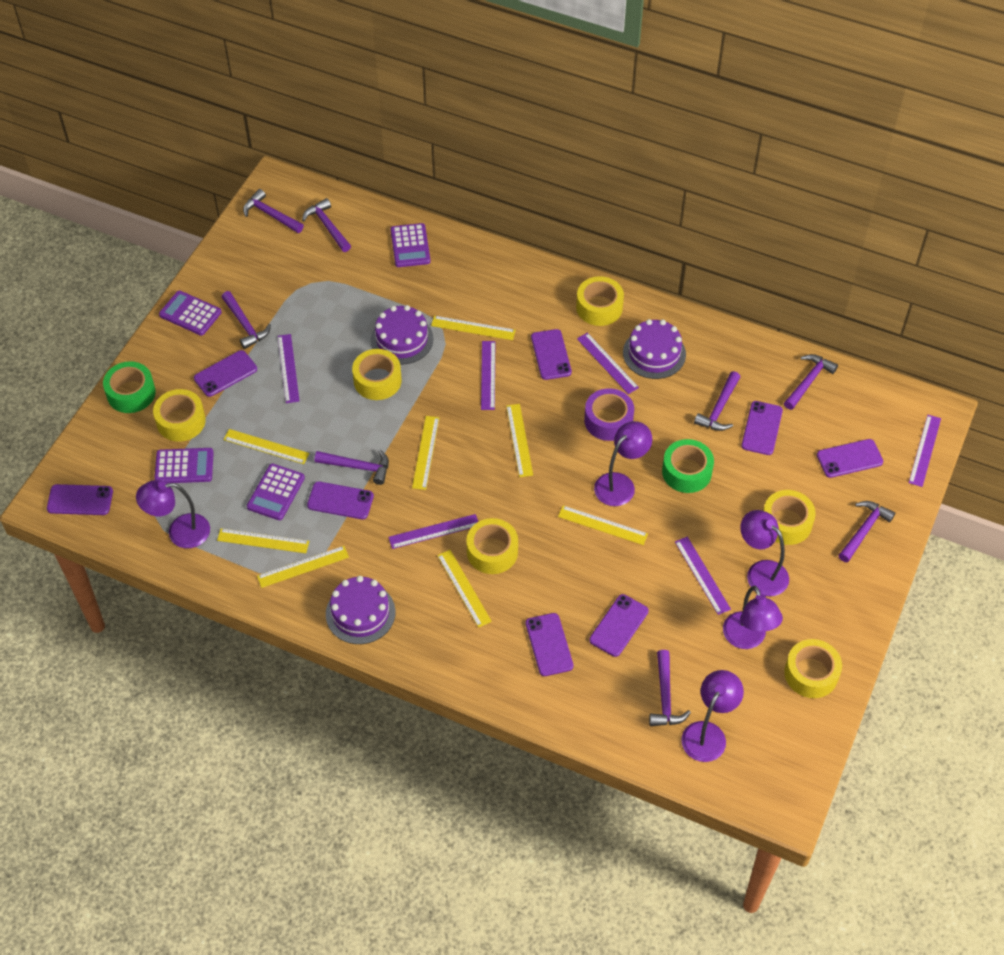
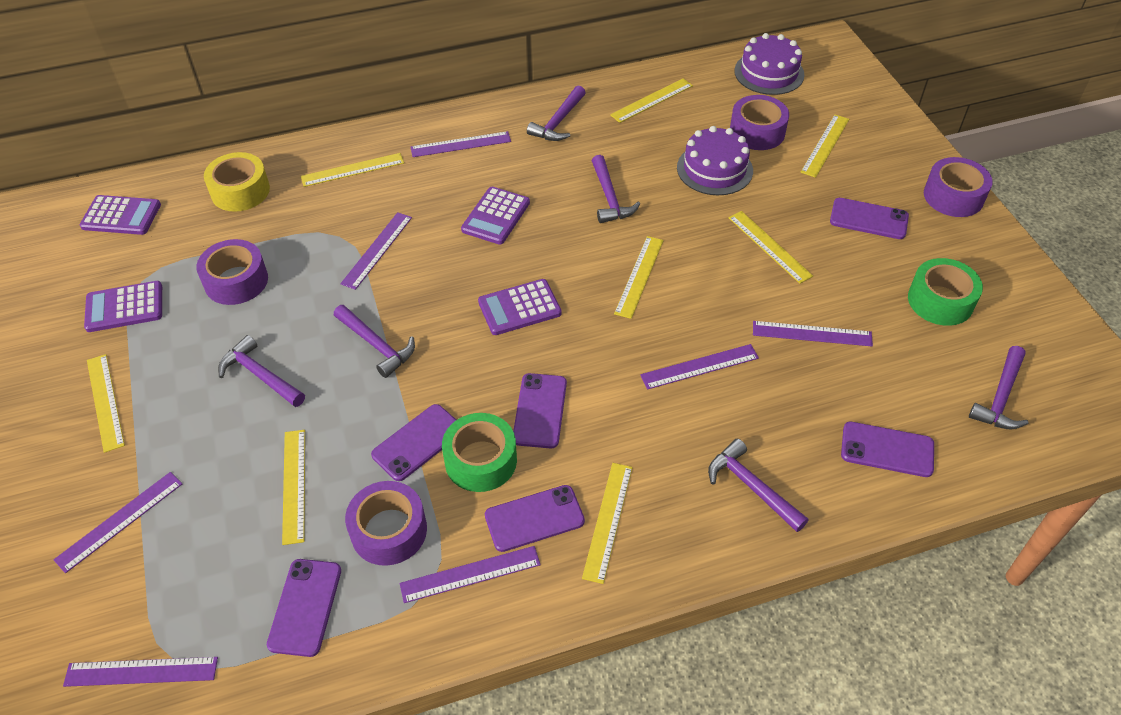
purple cake: 3 -> 2
purple hammer: 8 -> 6
purple lamp: 5 -> 0
purple phone: 8 -> 6
purple ruler: 6 -> 7
purple tape: 1 -> 4
yellow tape: 6 -> 1

